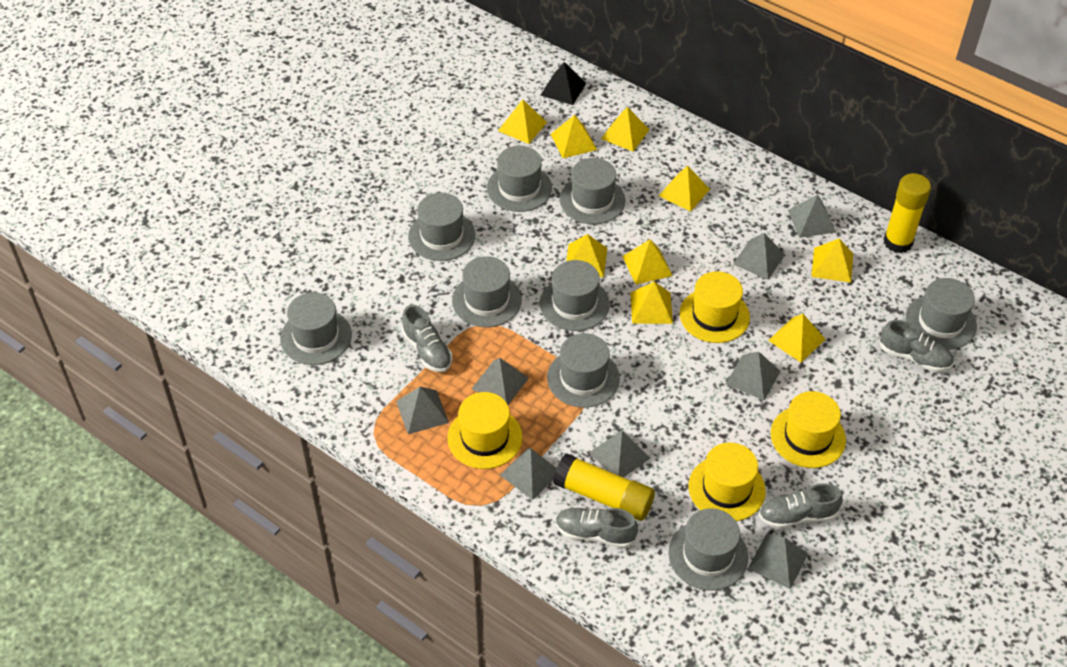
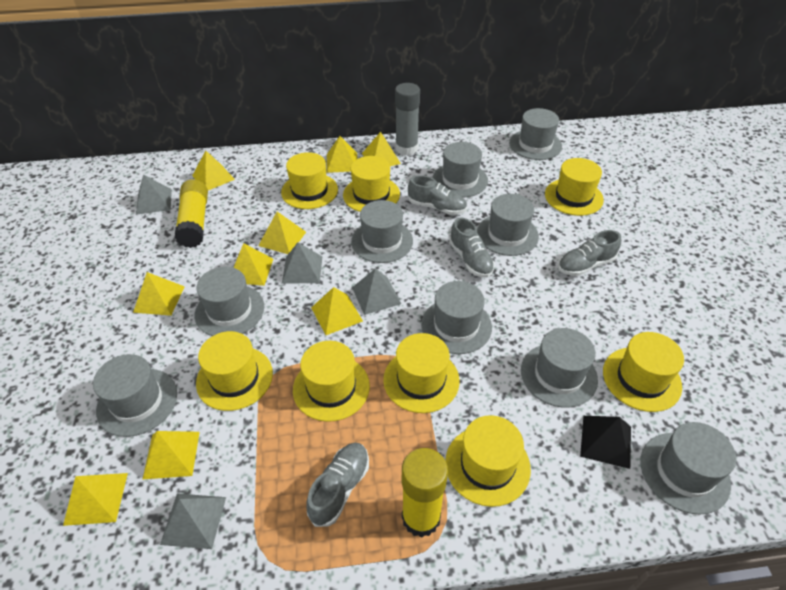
grey glue stick: 0 -> 1
grey pyramid: 8 -> 4
yellow hat: 4 -> 8

